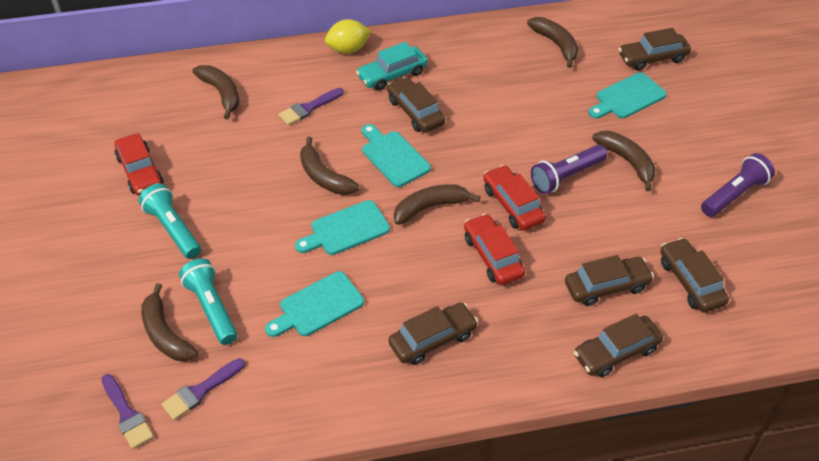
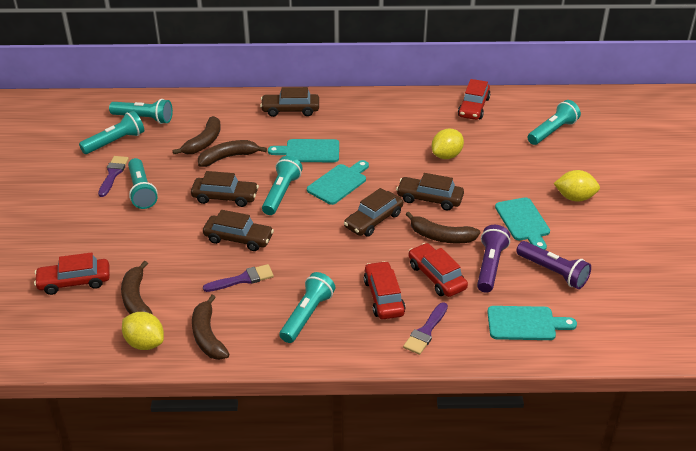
brown banana: 6 -> 5
brown car: 6 -> 5
red car: 3 -> 4
turquoise car: 1 -> 0
turquoise flashlight: 2 -> 6
yellow lemon: 1 -> 3

